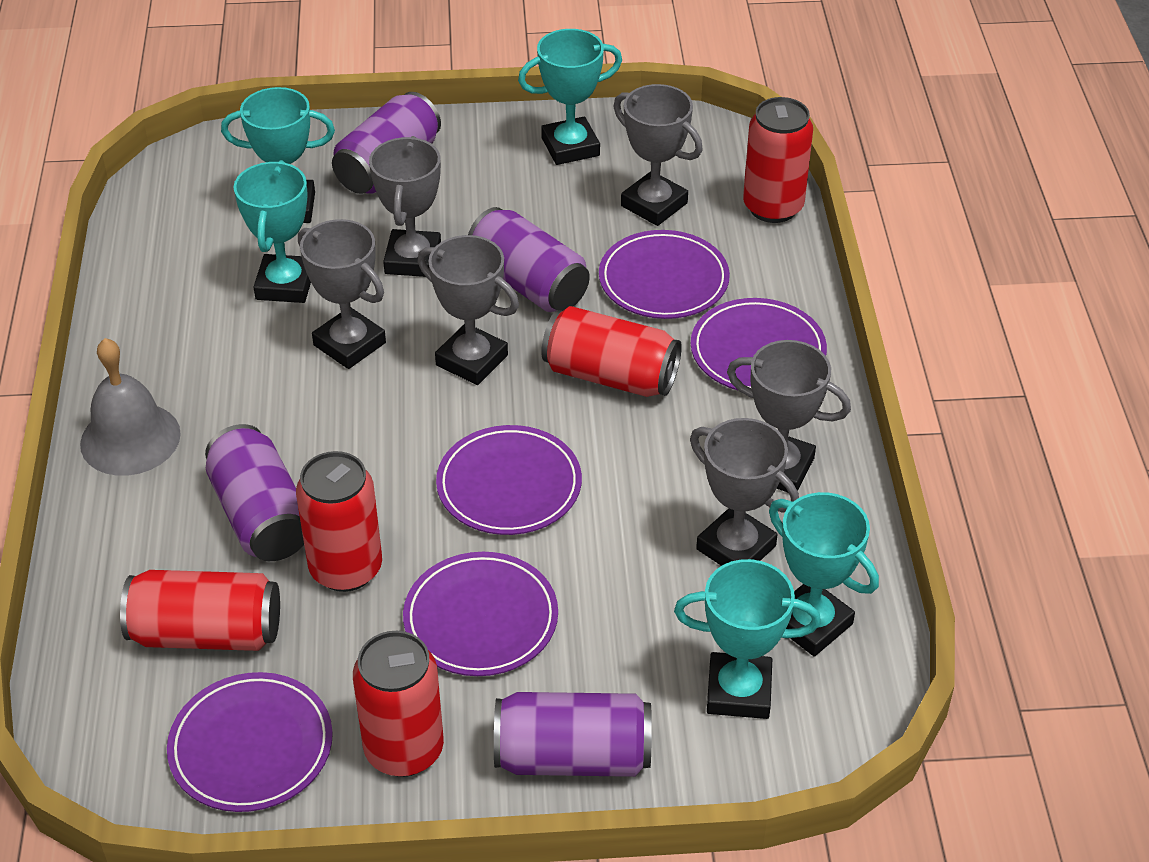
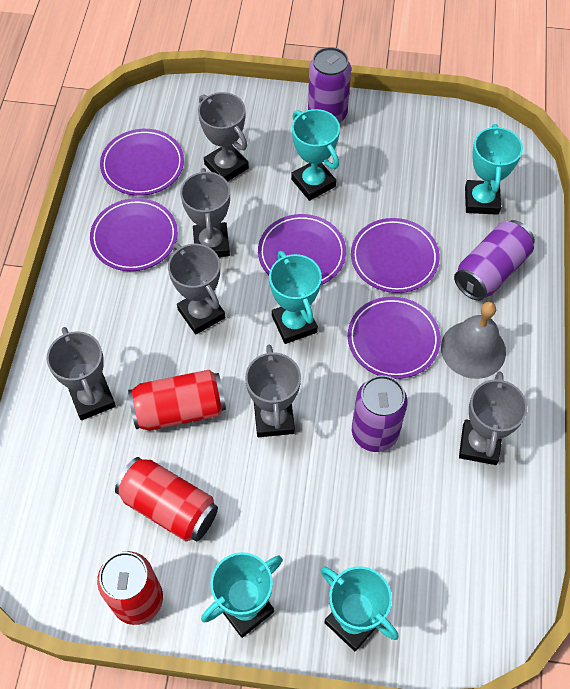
purple can: 4 -> 3
red can: 5 -> 3

